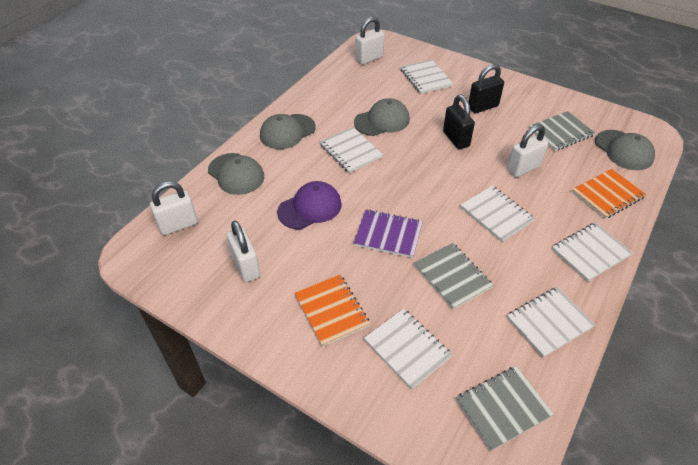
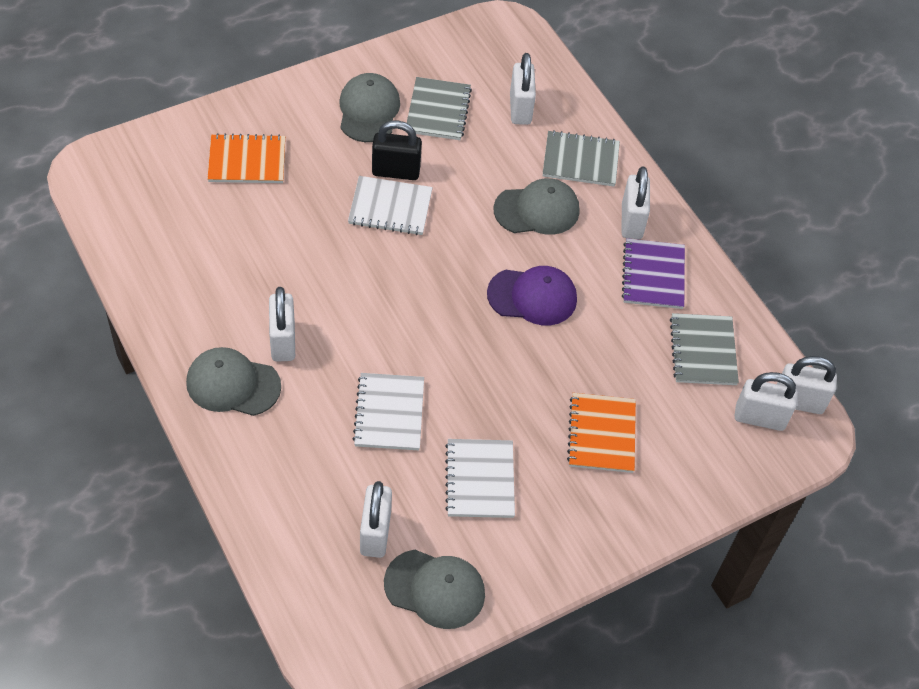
black padlock: 2 -> 1
white notebook: 6 -> 3
white padlock: 4 -> 6

